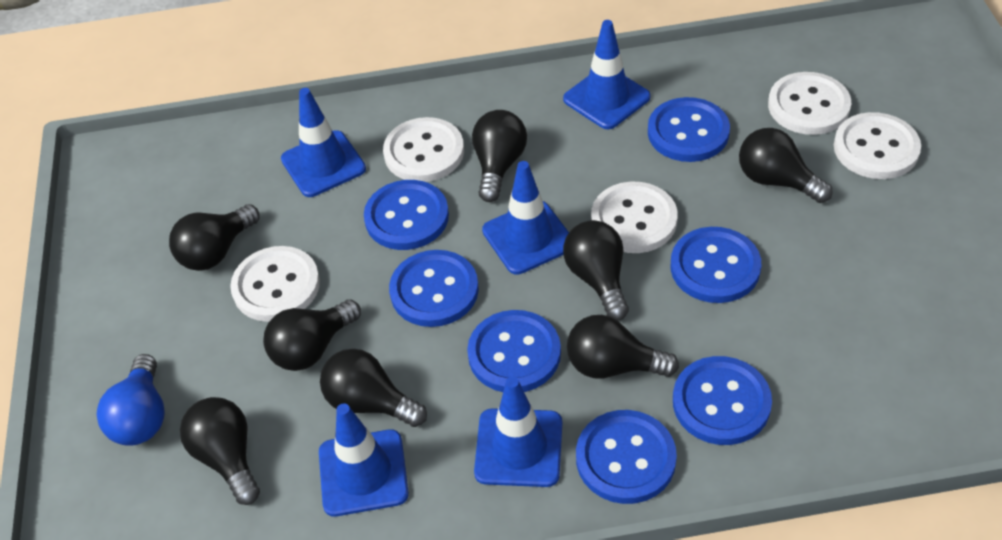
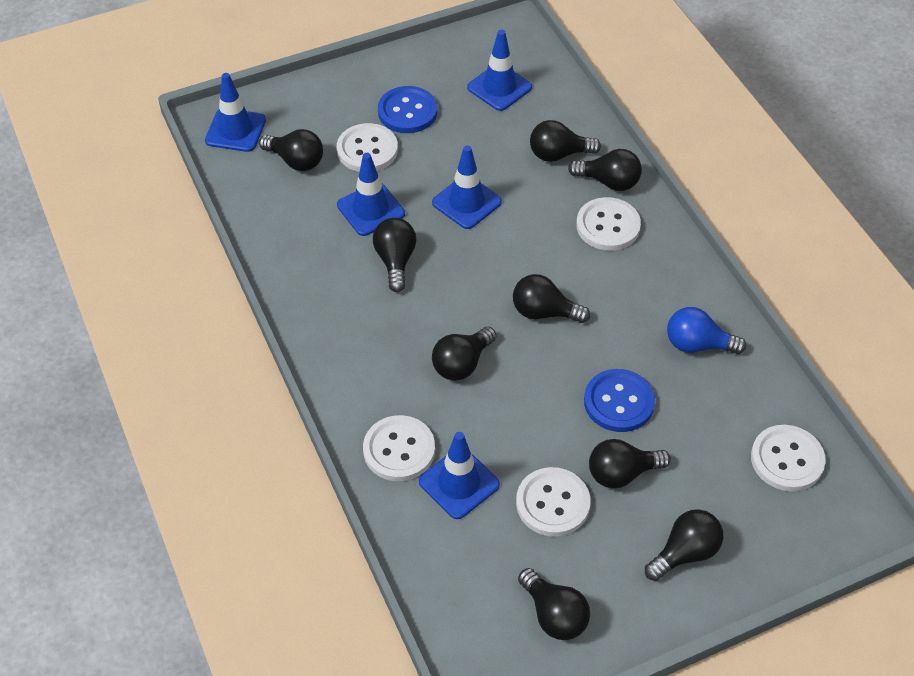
black light bulb: 8 -> 9
blue button: 7 -> 2

